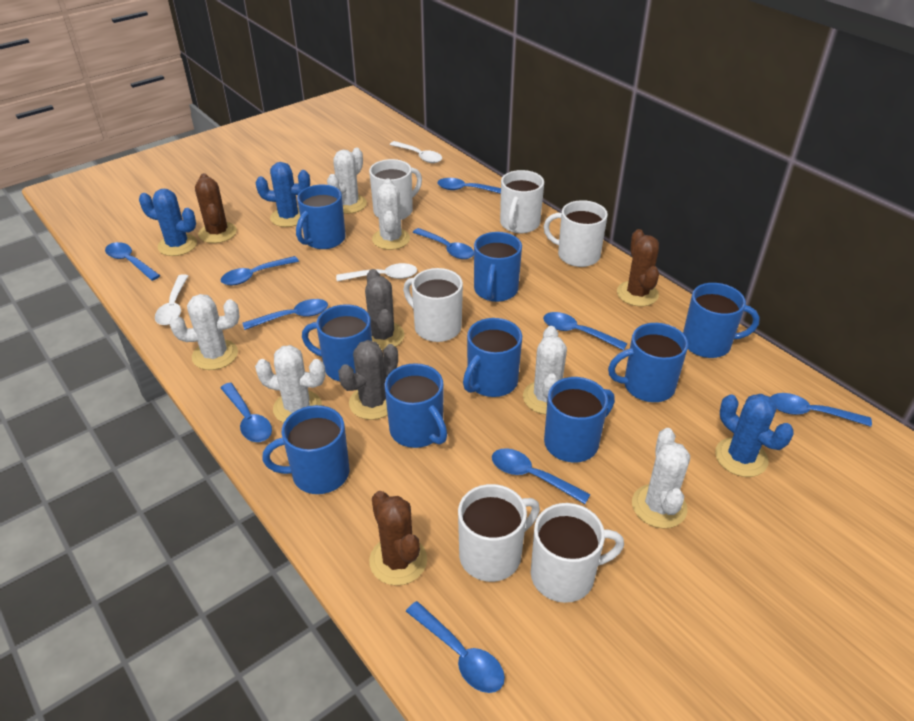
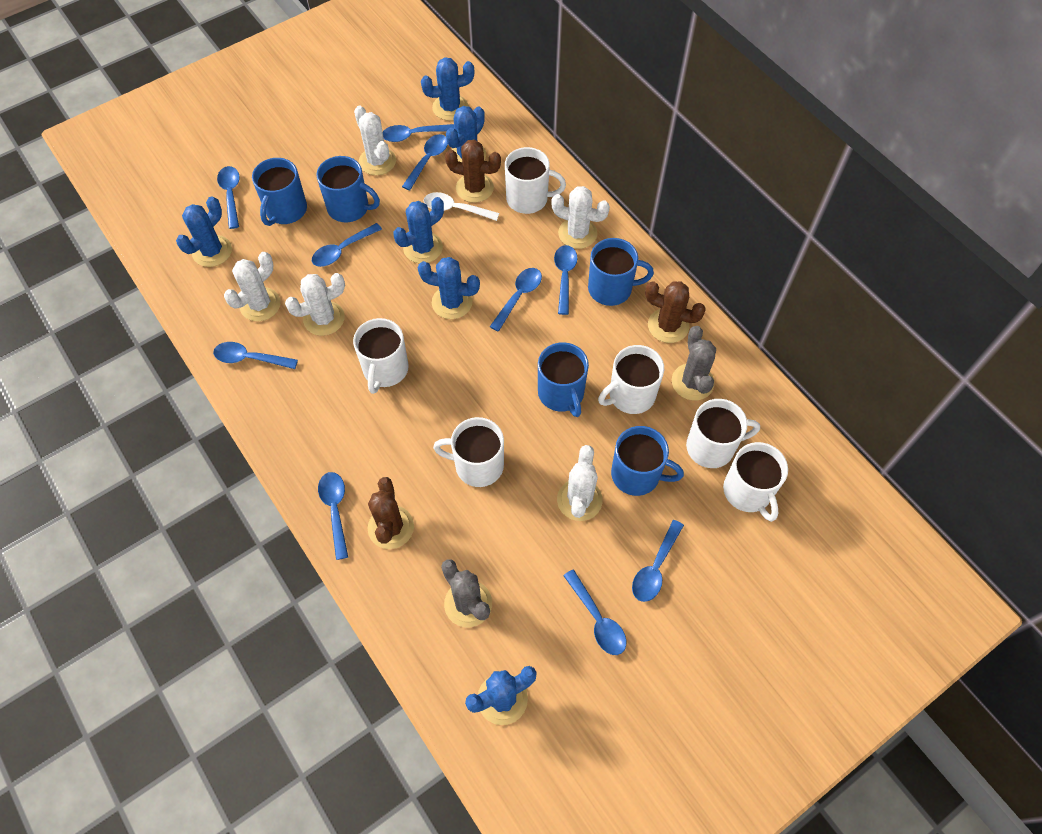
blue cactus: 3 -> 6
blue mug: 9 -> 5
white cactus: 6 -> 5
white spoon: 3 -> 1

